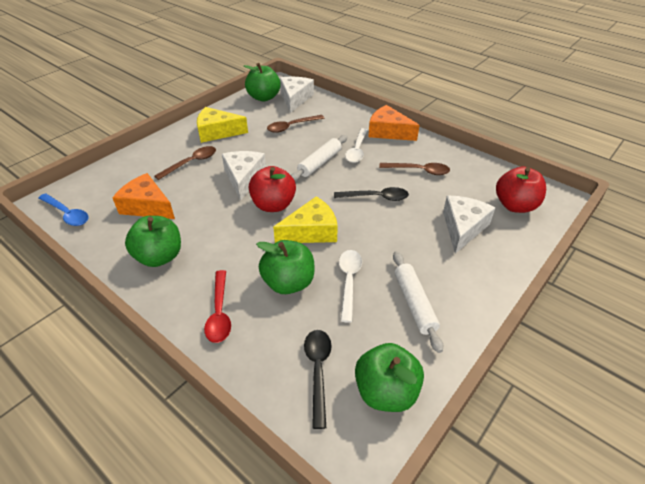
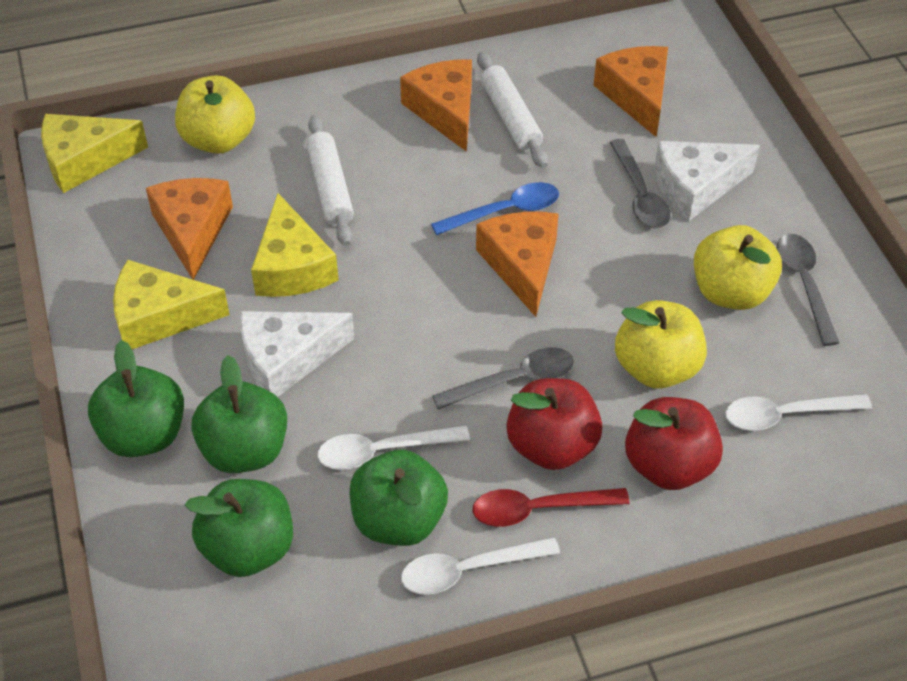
black spoon: 2 -> 0
brown spoon: 3 -> 0
grey spoon: 0 -> 3
orange cheese: 2 -> 4
white cheese: 3 -> 2
white spoon: 2 -> 3
yellow apple: 0 -> 3
yellow cheese: 2 -> 3

